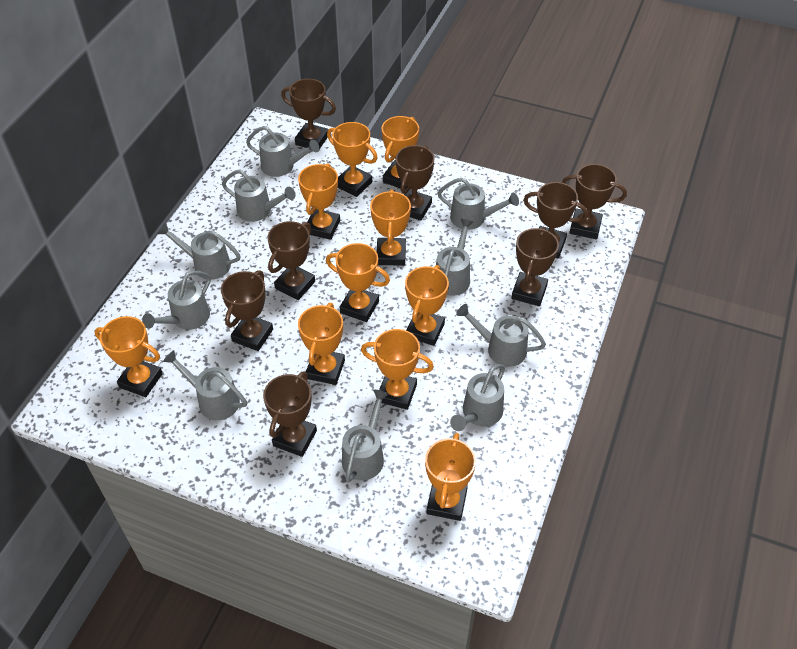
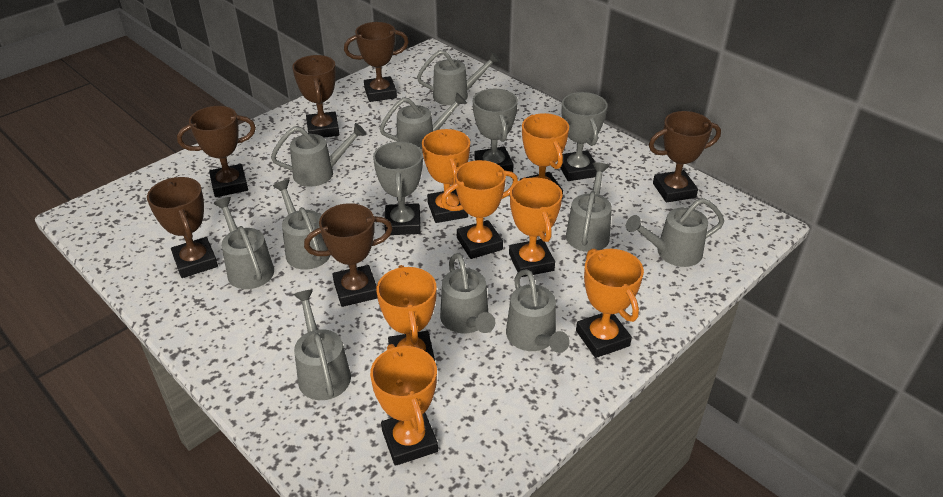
brown trophy: 8 -> 6
grey trophy: 0 -> 3
orange trophy: 10 -> 7

